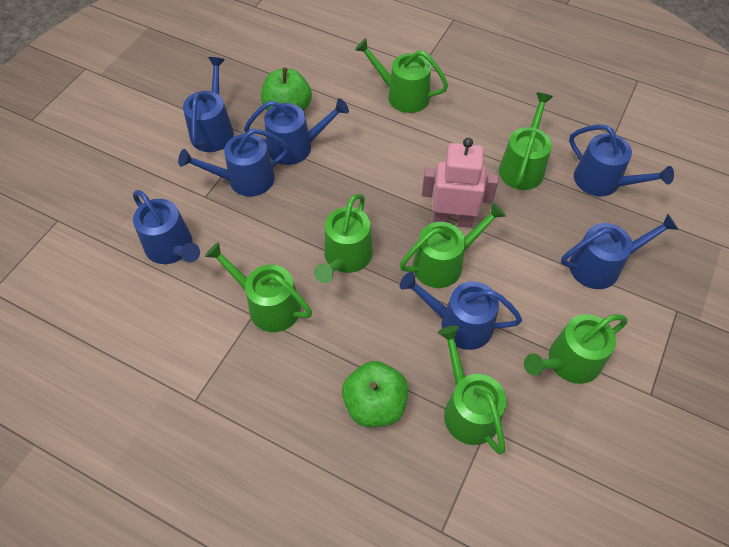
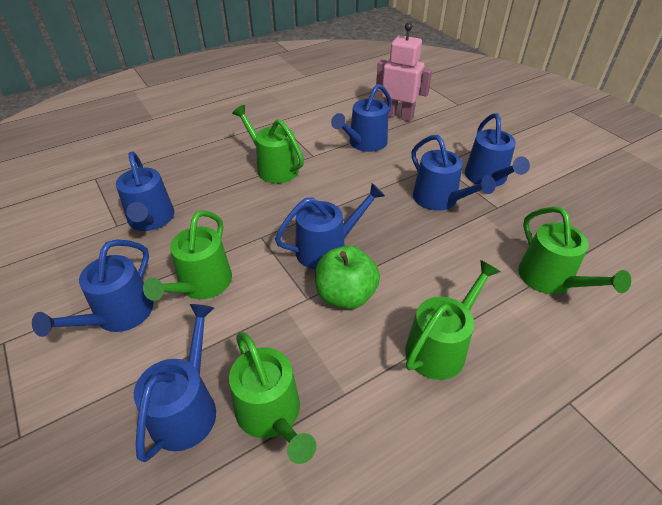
green apple: 2 -> 1
green watering can: 7 -> 5

